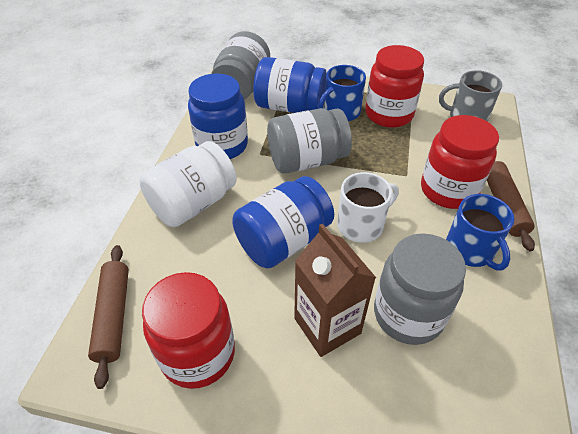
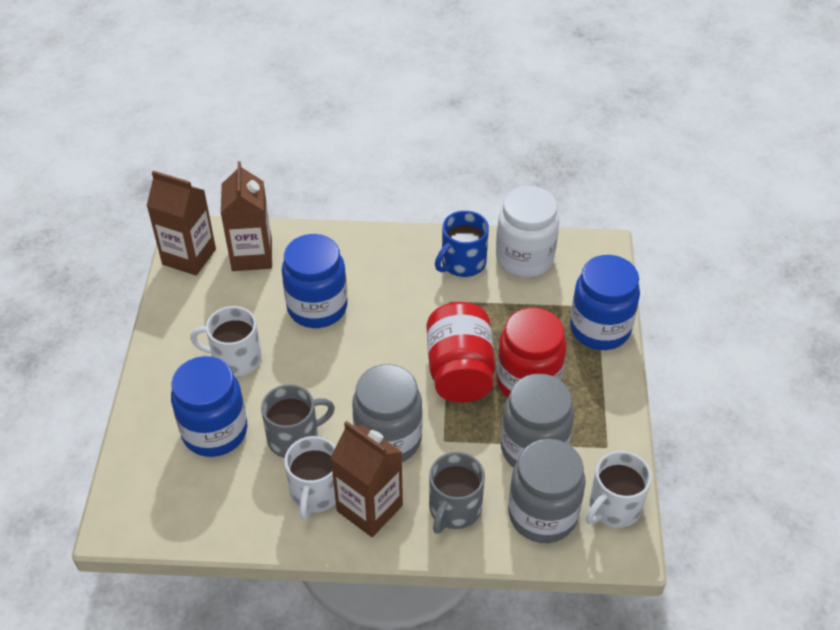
blue mug: 2 -> 1
brown carton: 1 -> 3
brown rolling pin: 2 -> 0
grey mug: 1 -> 2
red jar: 3 -> 2
white mug: 1 -> 3

